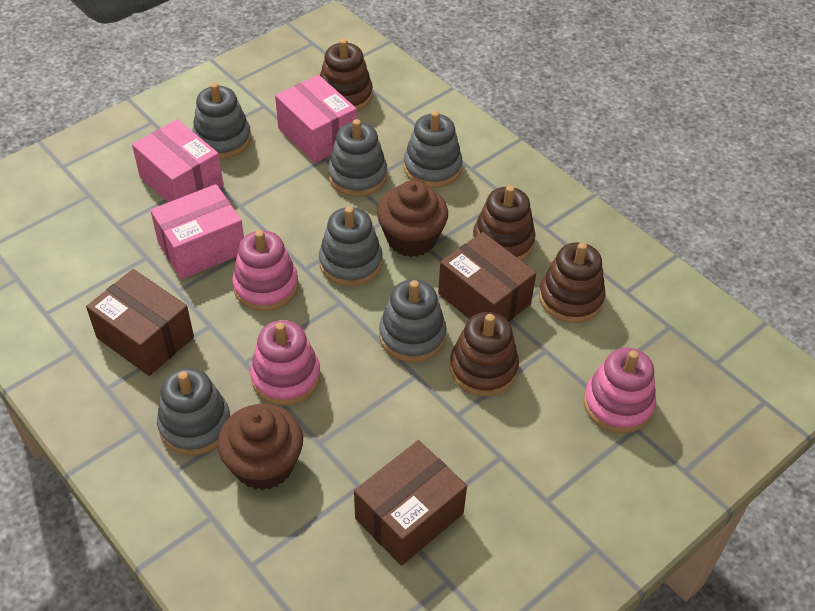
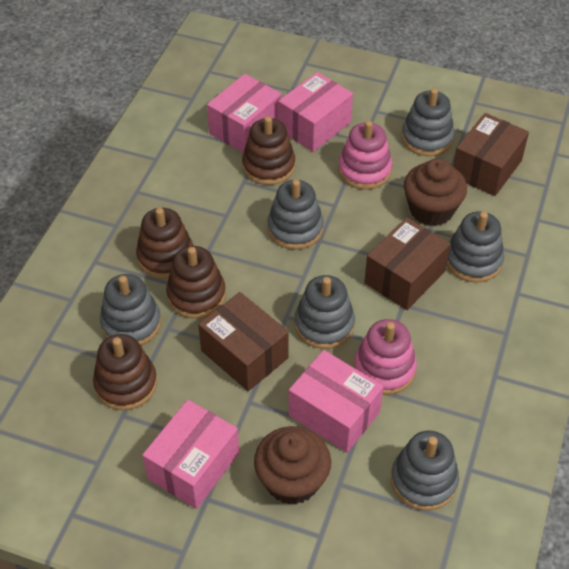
pink box: 3 -> 4
pink stacking toy: 3 -> 2

